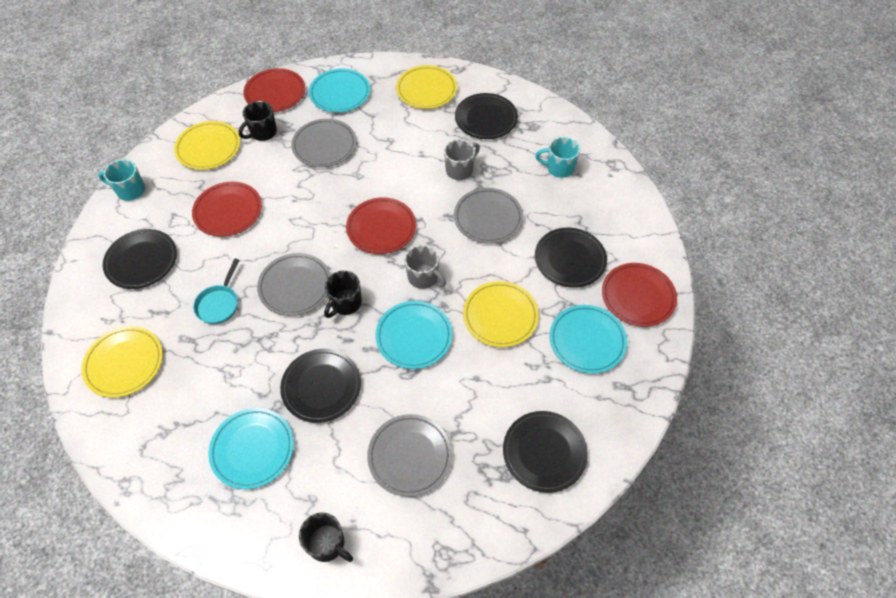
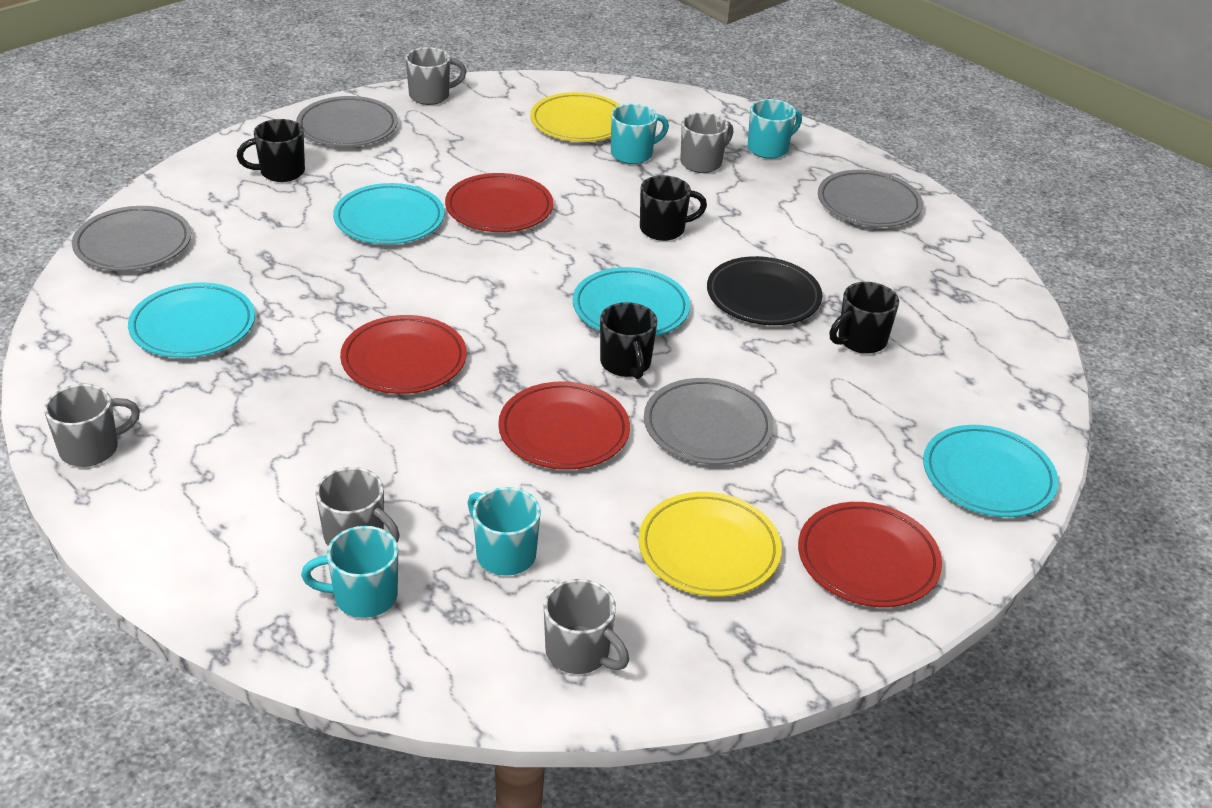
black mug: 3 -> 4
black plate: 5 -> 1
grey mug: 2 -> 5
turquoise mug: 2 -> 4
turquoise pan: 1 -> 0
yellow plate: 4 -> 2

